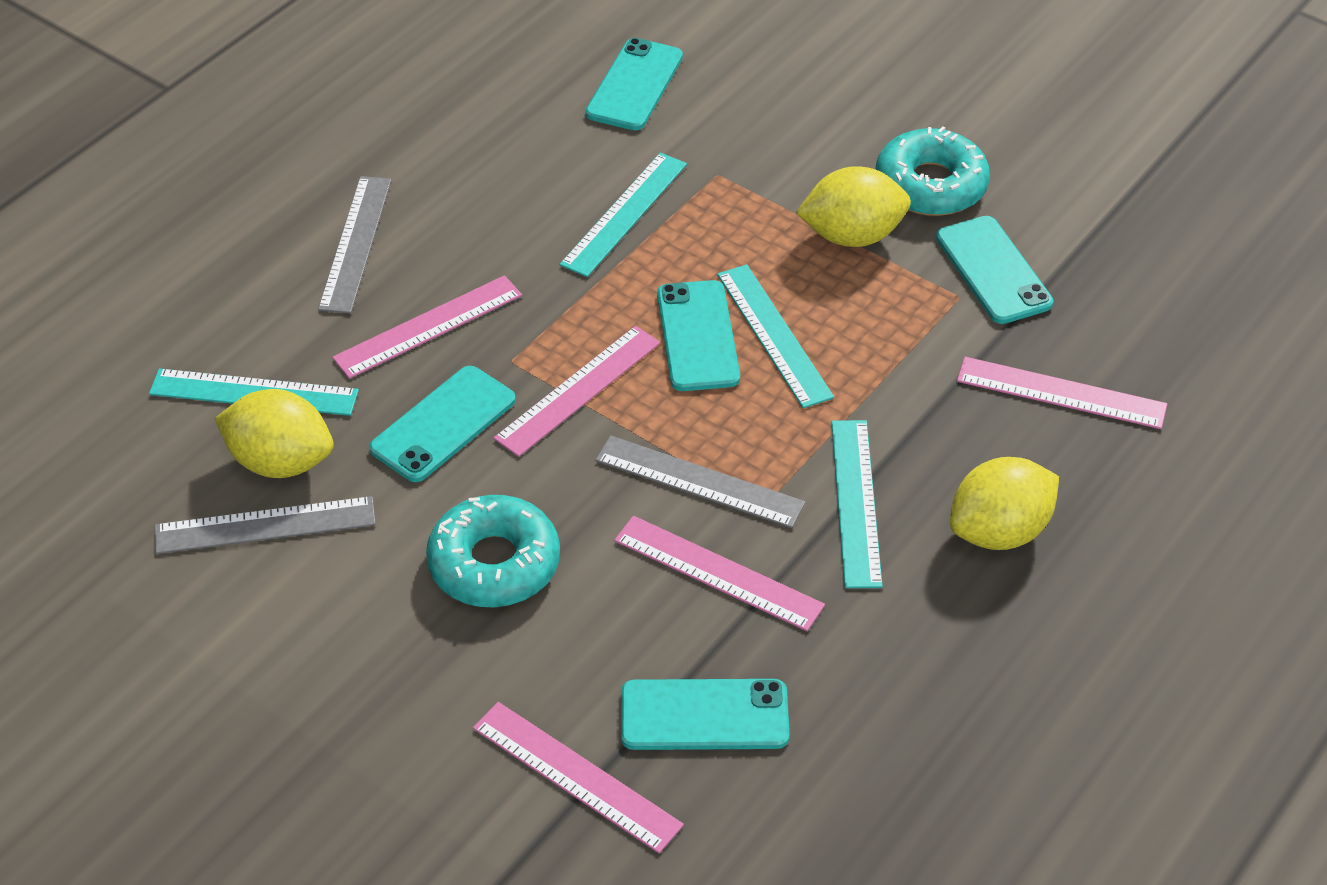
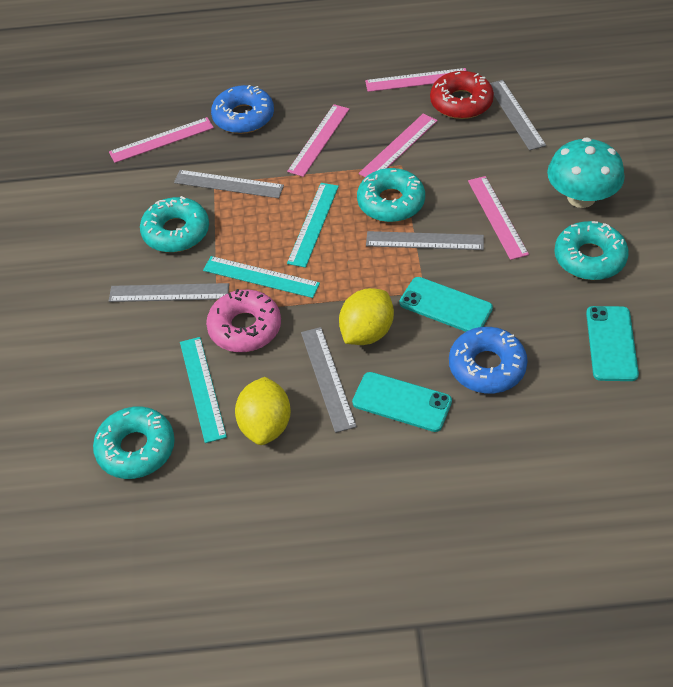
blue donut: 0 -> 2
grey ruler: 3 -> 5
pink donut: 0 -> 1
red donut: 0 -> 1
turquoise donut: 2 -> 4
turquoise mushroom: 0 -> 1
turquoise phone: 5 -> 3
turquoise ruler: 4 -> 3
yellow lemon: 3 -> 2

